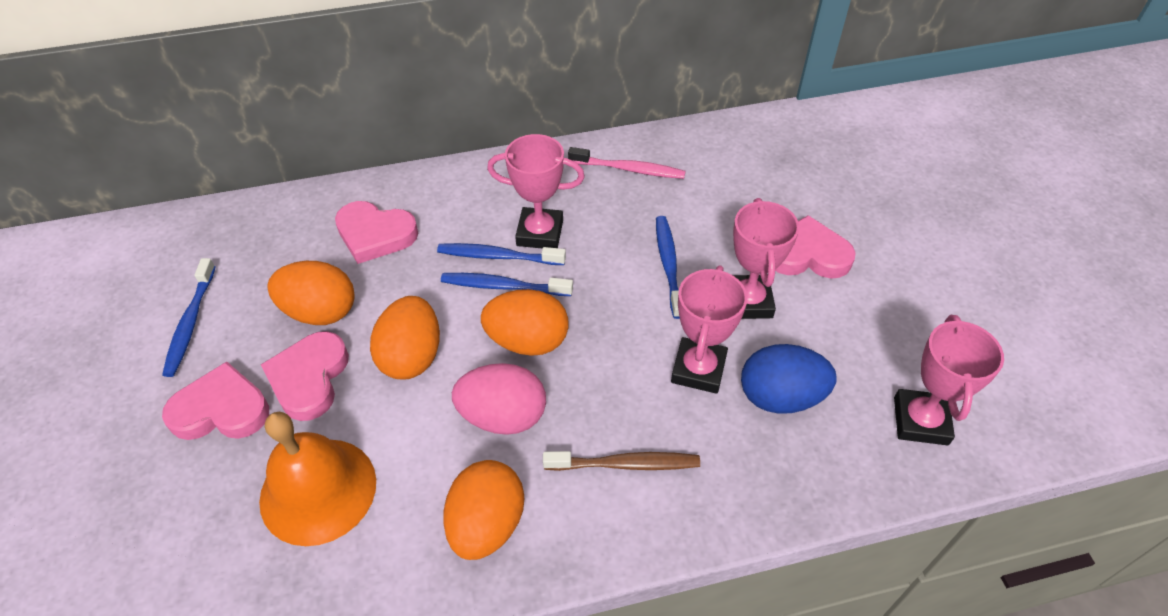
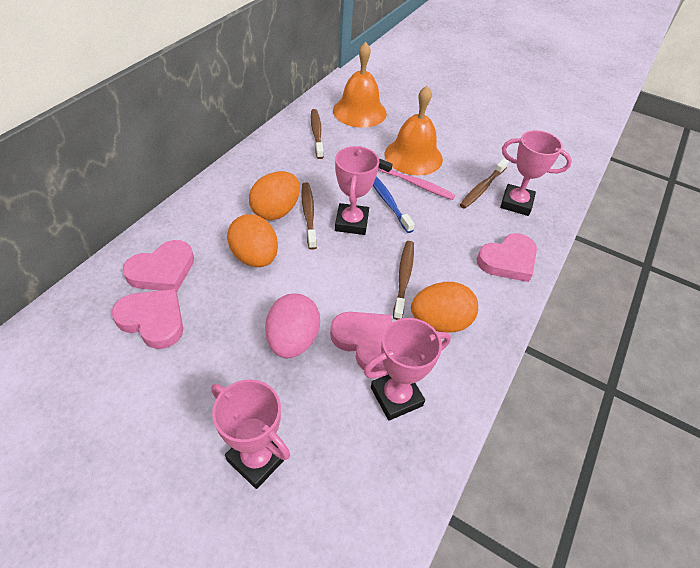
blue egg: 1 -> 0
blue toothbrush: 4 -> 1
brown toothbrush: 1 -> 4
orange bell: 1 -> 2
orange egg: 4 -> 3

